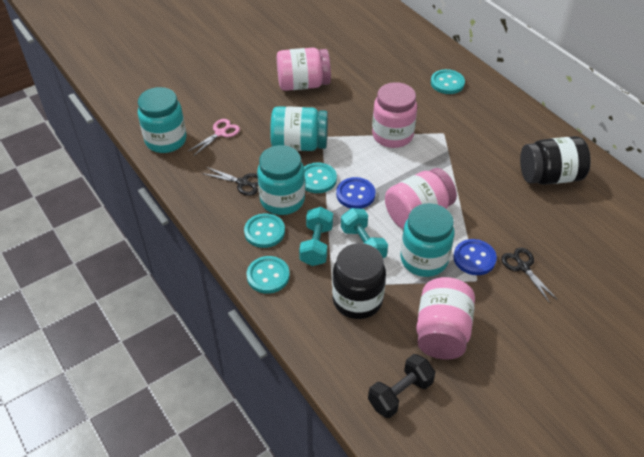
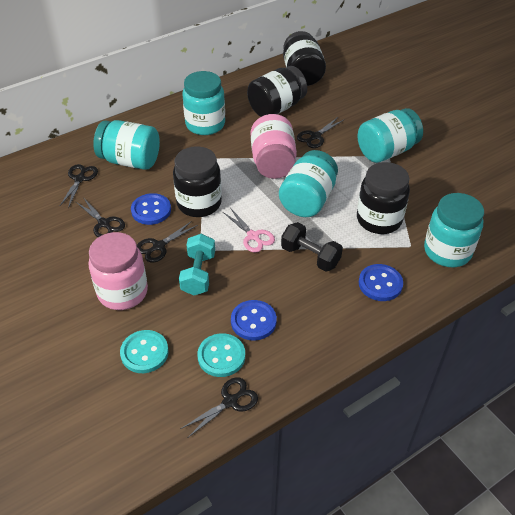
black jar: 2 -> 4
black scissors: 2 -> 5
blue button: 2 -> 3
pink jar: 4 -> 2
turquoise button: 4 -> 2
turquoise dumbbell: 2 -> 1
turquoise jar: 4 -> 5

